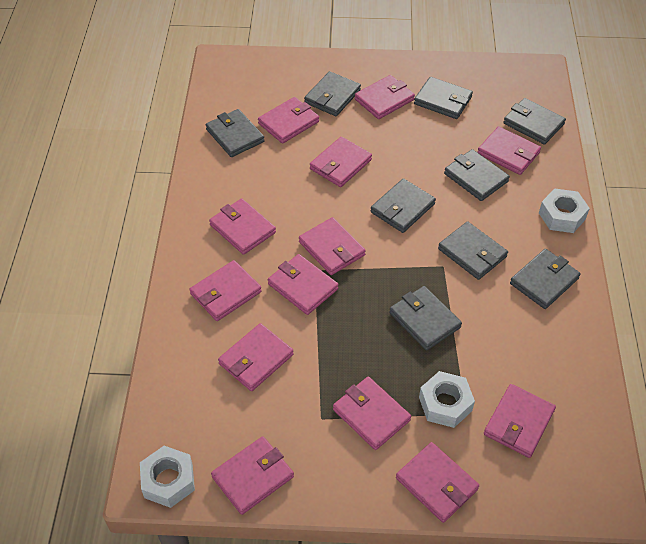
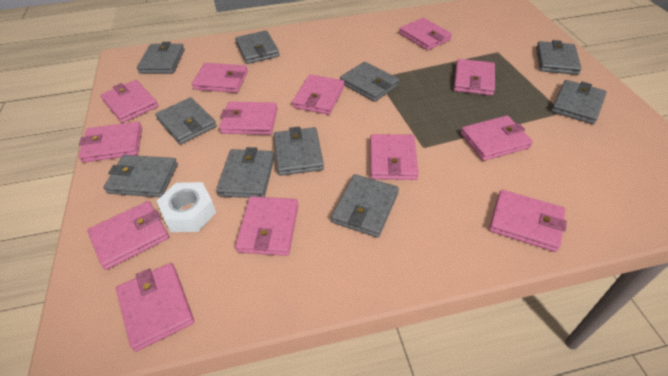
grey wallet: 9 -> 10
white nut: 3 -> 1

